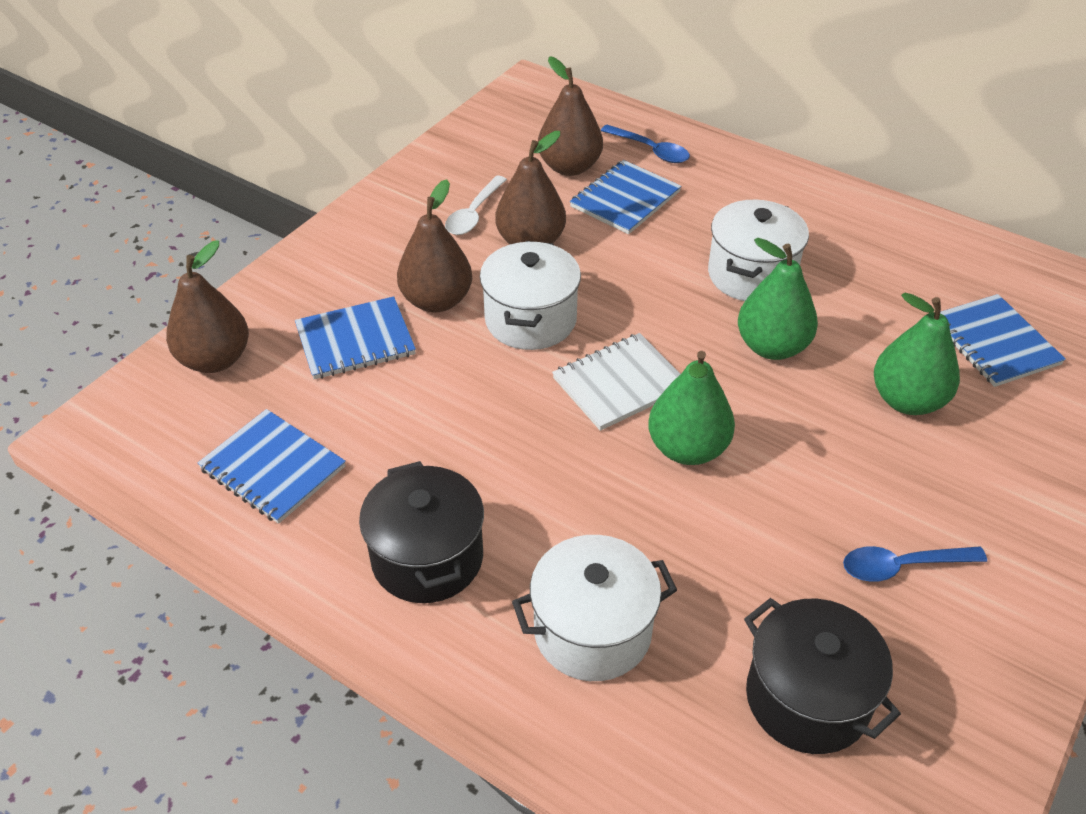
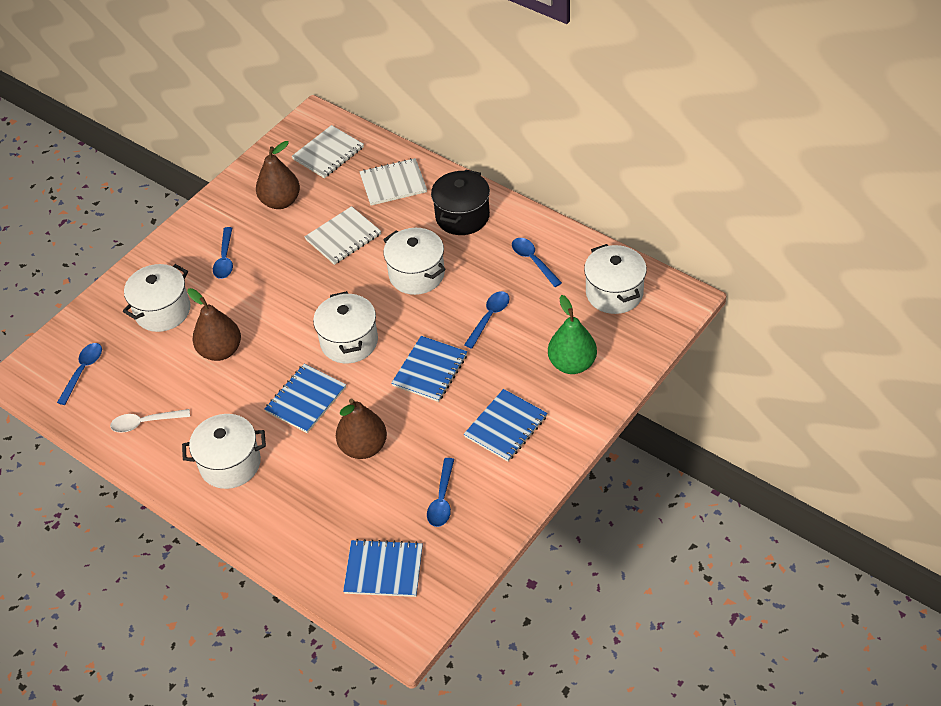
black pot: 2 -> 1
blue spoon: 2 -> 5
brown pear: 4 -> 3
green pear: 3 -> 1
white notebook: 1 -> 3
white pot: 3 -> 5

